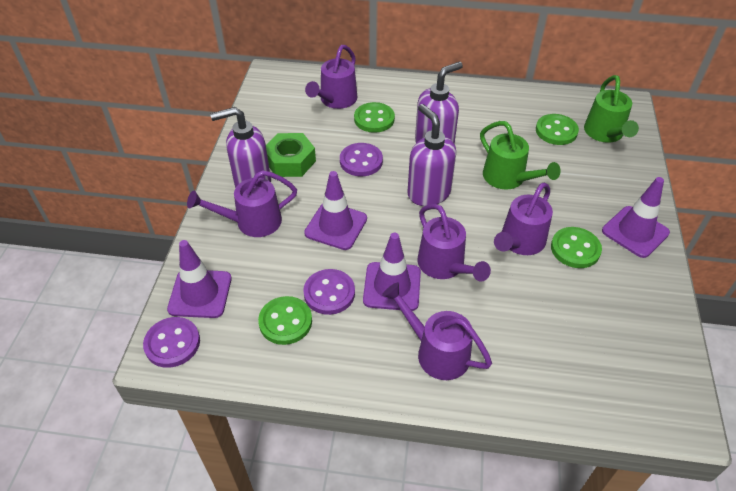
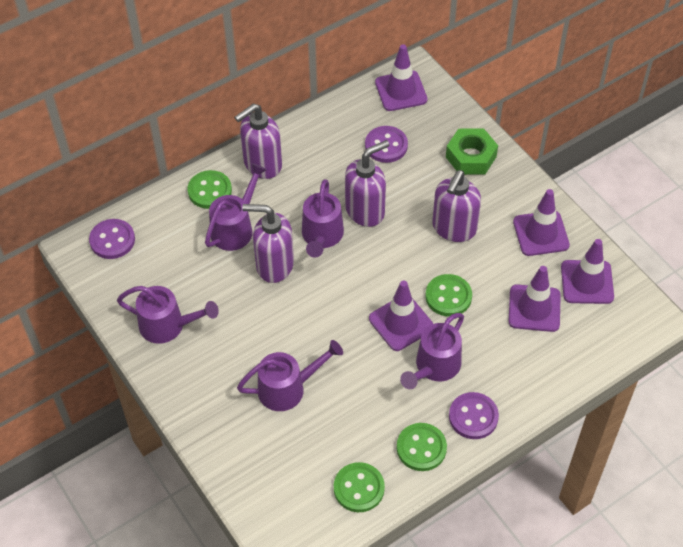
green watering can: 2 -> 0
purple soap dispenser: 3 -> 4
purple traffic cone: 4 -> 5

